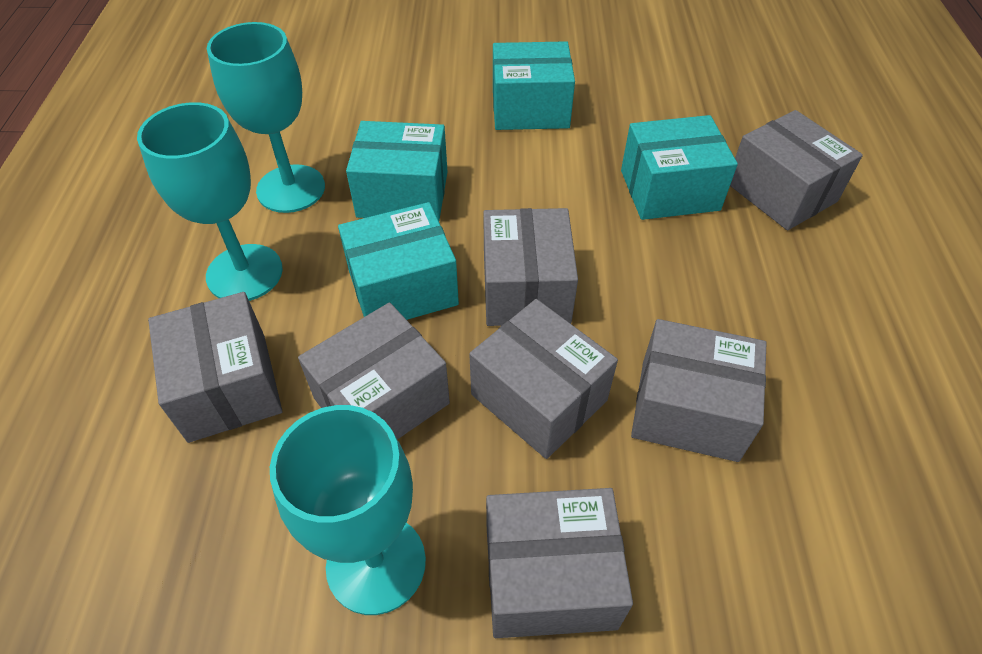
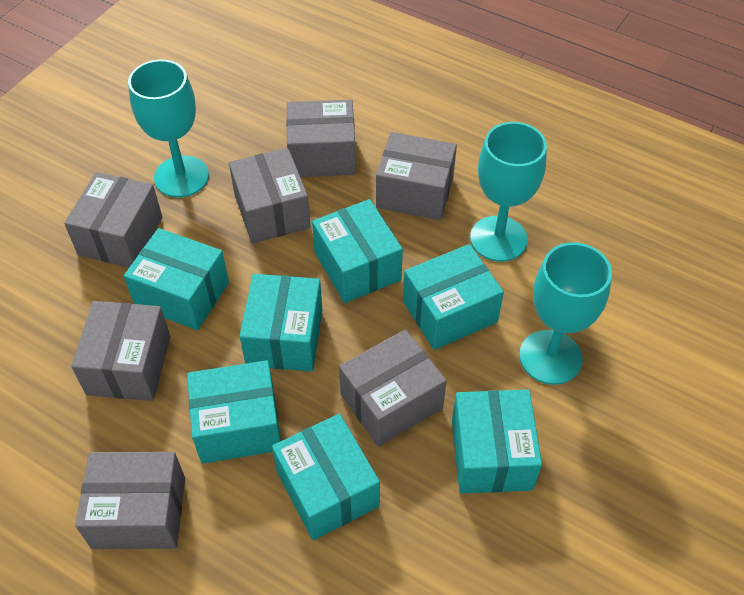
turquoise box: 4 -> 7

